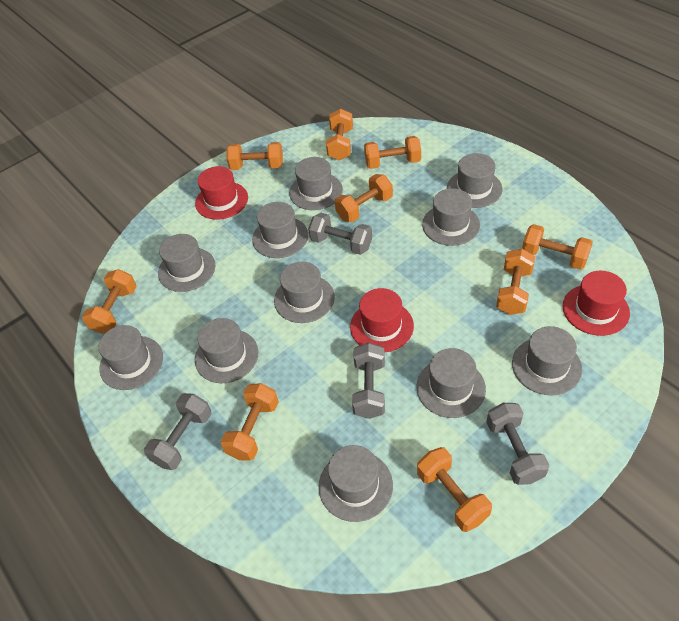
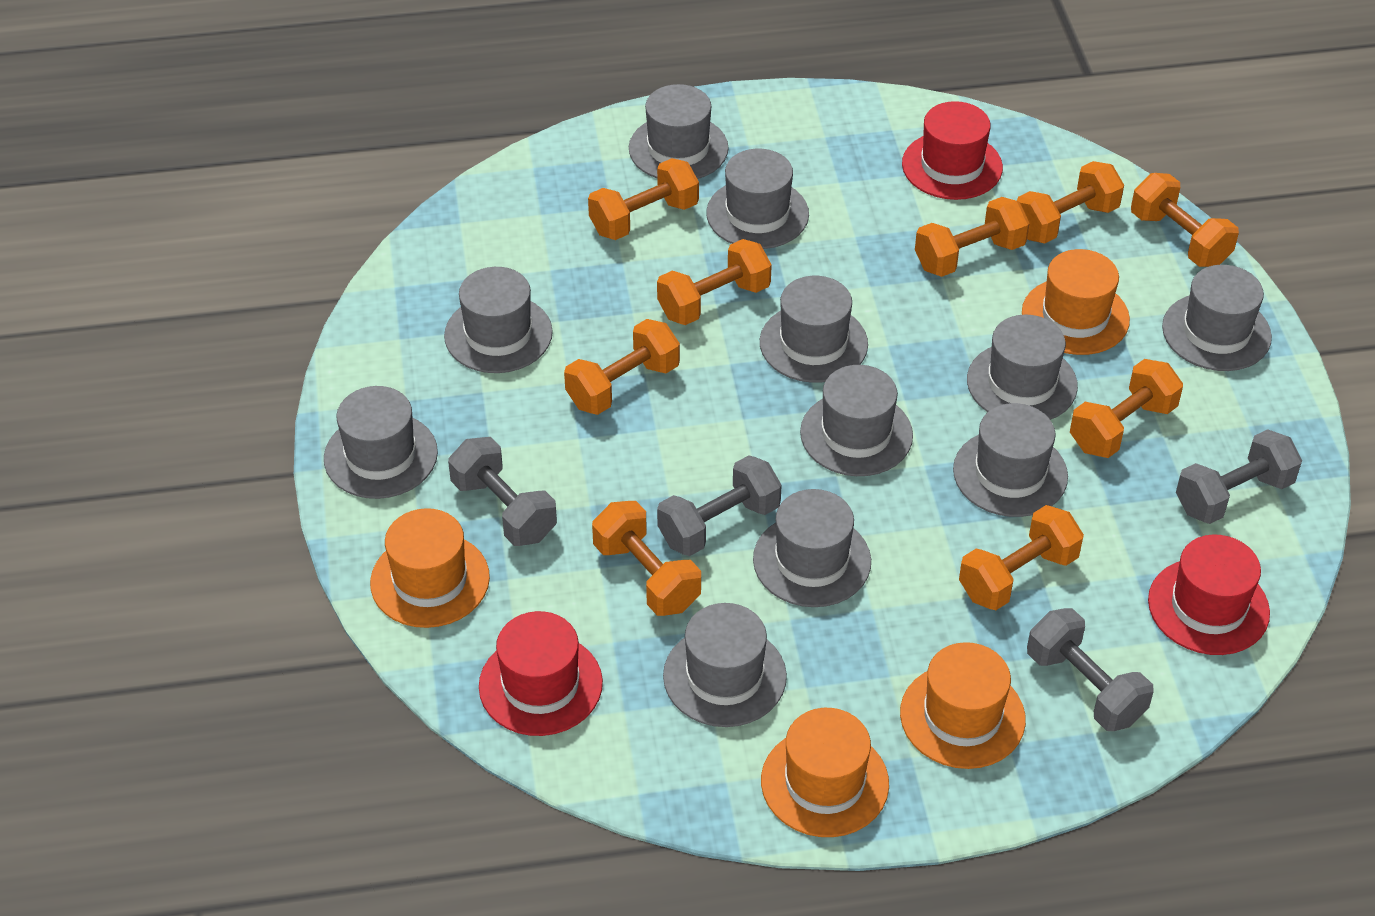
orange hat: 0 -> 4

